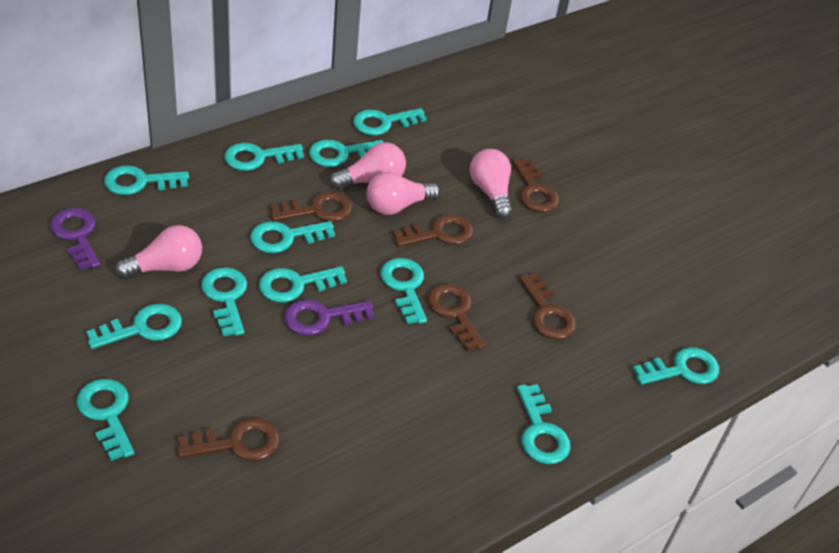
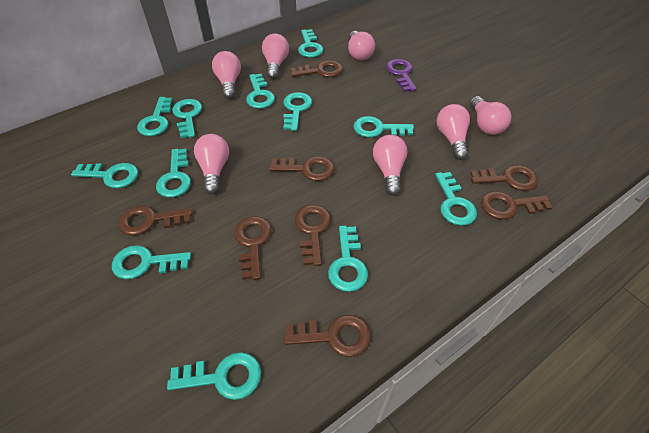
brown key: 6 -> 8
pink light bulb: 4 -> 7
purple key: 2 -> 1

